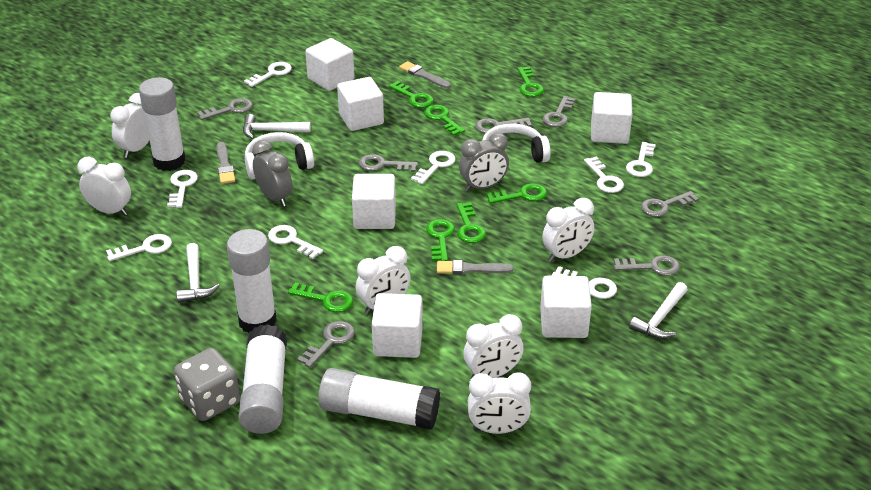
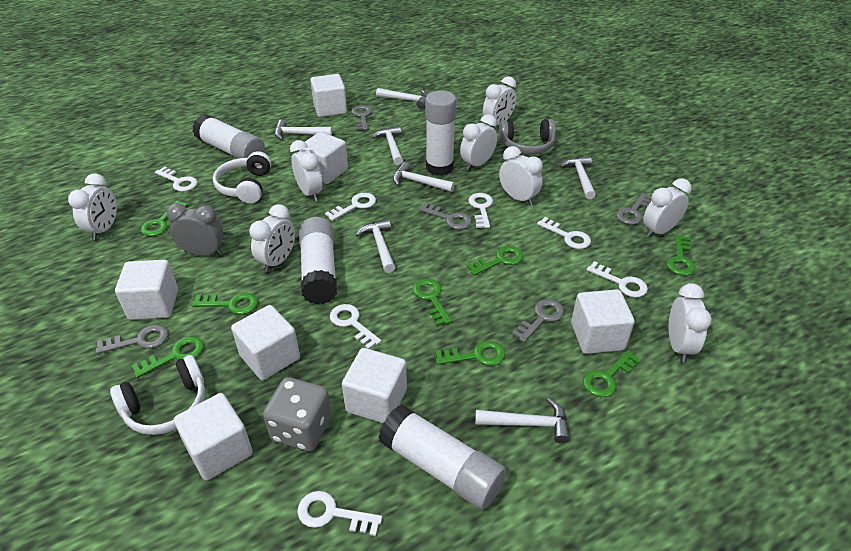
green key: 7 -> 8
grey brush: 3 -> 0
grey clock: 2 -> 1
grey headphones: 0 -> 1
grey key: 7 -> 5
white clock: 6 -> 8
white cube: 6 -> 7
white hammer: 3 -> 7
white key: 8 -> 7

